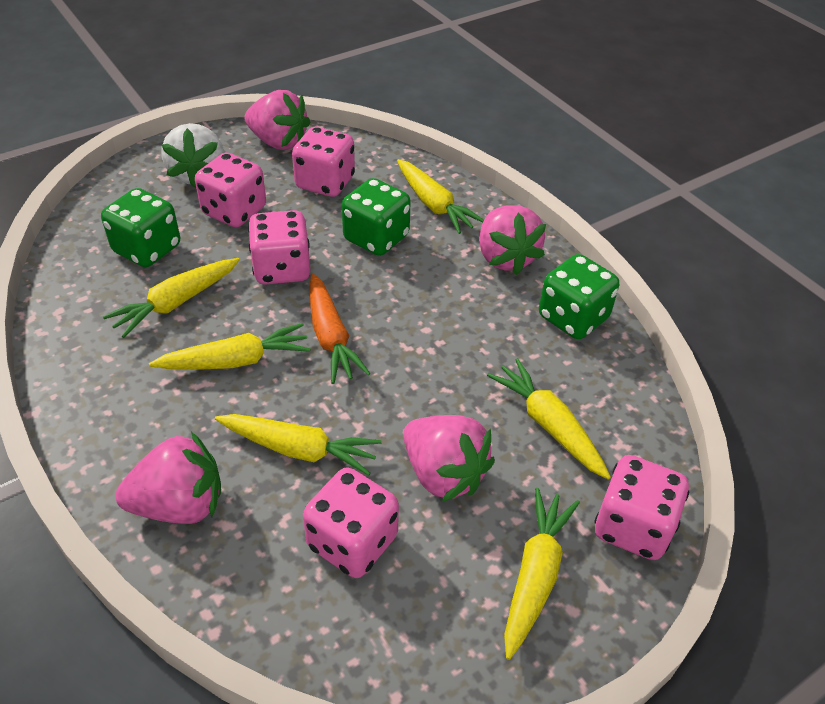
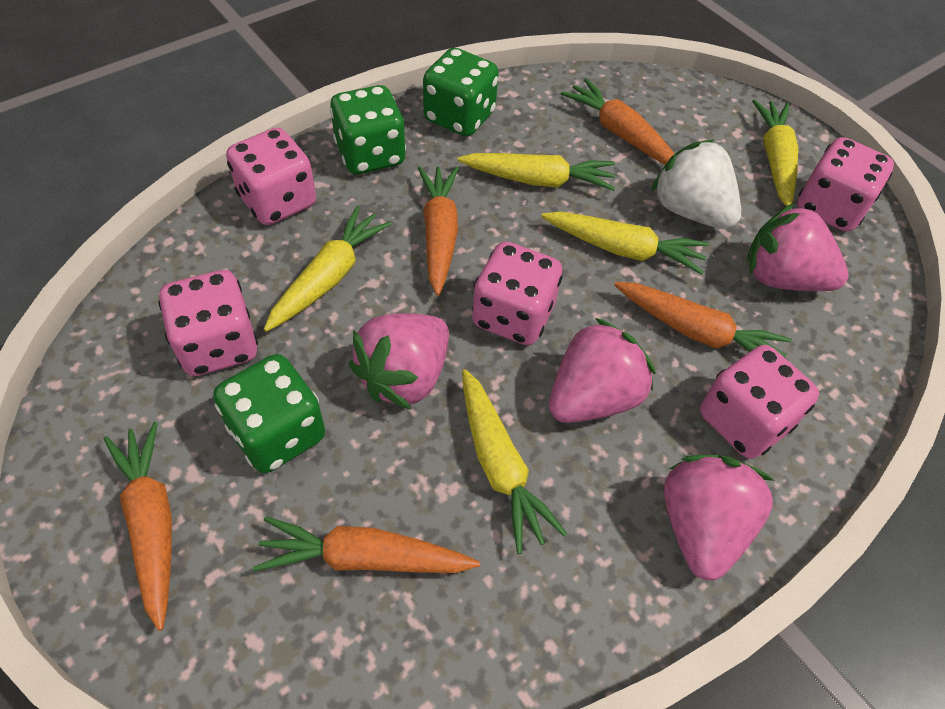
orange carrot: 1 -> 5
yellow carrot: 6 -> 5

